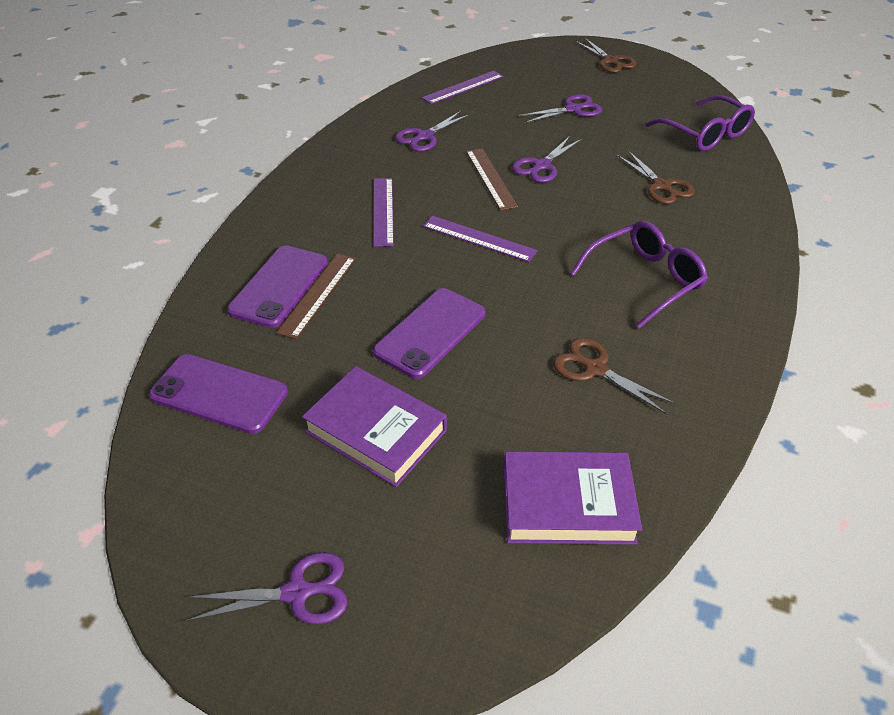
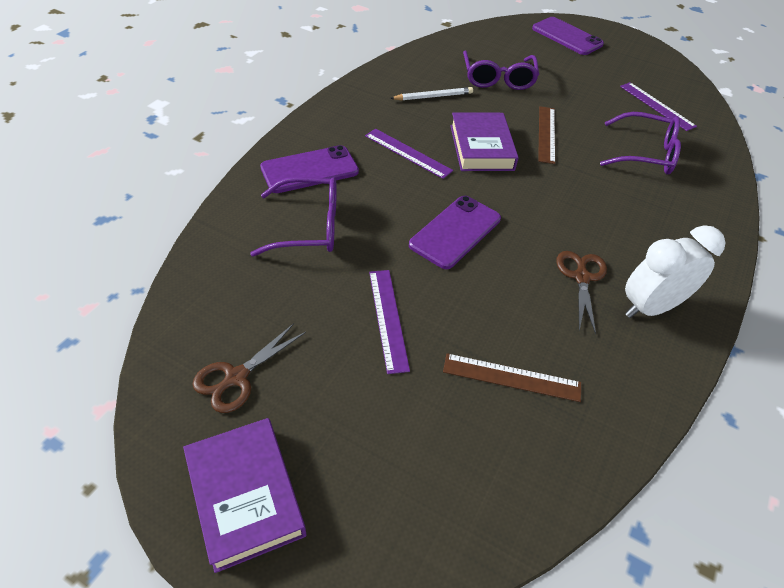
brown scissors: 3 -> 2
purple glasses: 2 -> 3
purple scissors: 4 -> 0
white clock: 0 -> 1
white pencil: 0 -> 1

